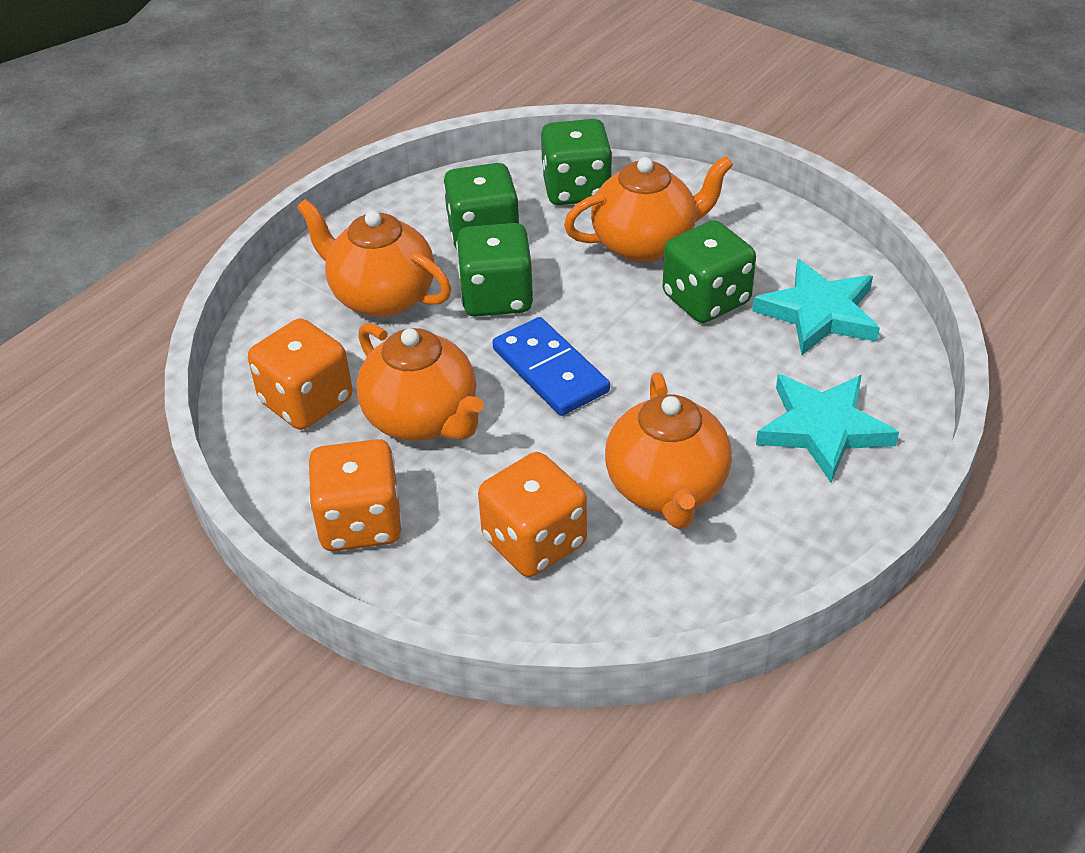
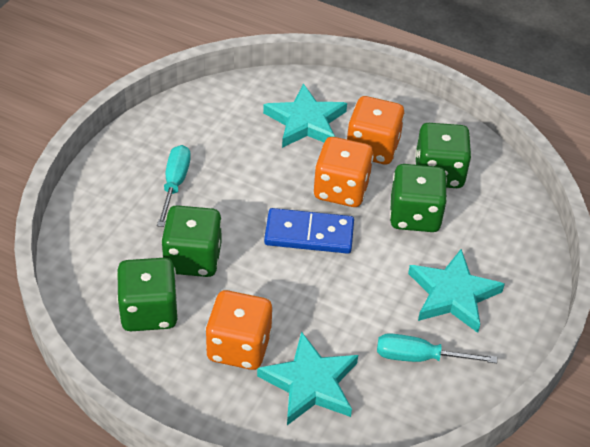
orange teapot: 4 -> 0
turquoise screwdriver: 0 -> 2
turquoise star: 2 -> 3

